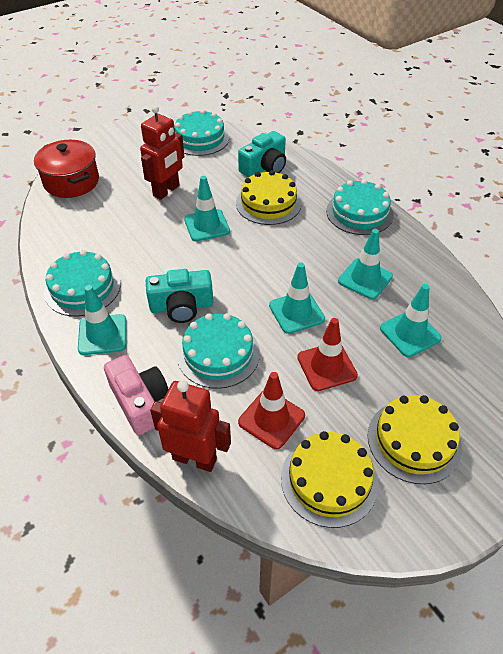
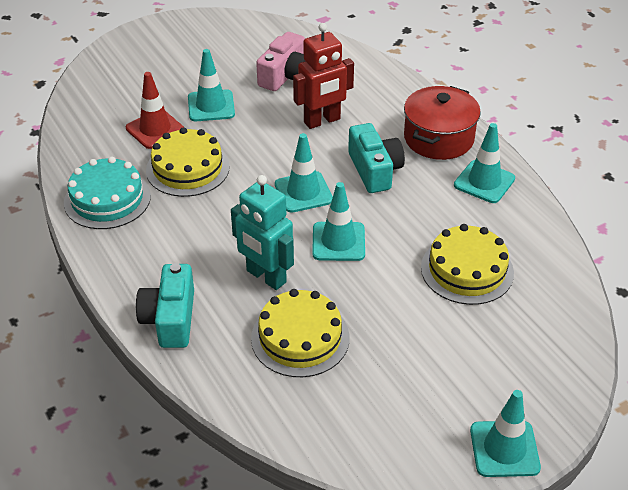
red robot: 2 -> 1
red traffic cone: 2 -> 1
turquoise cake: 4 -> 1
turquoise robot: 0 -> 1

